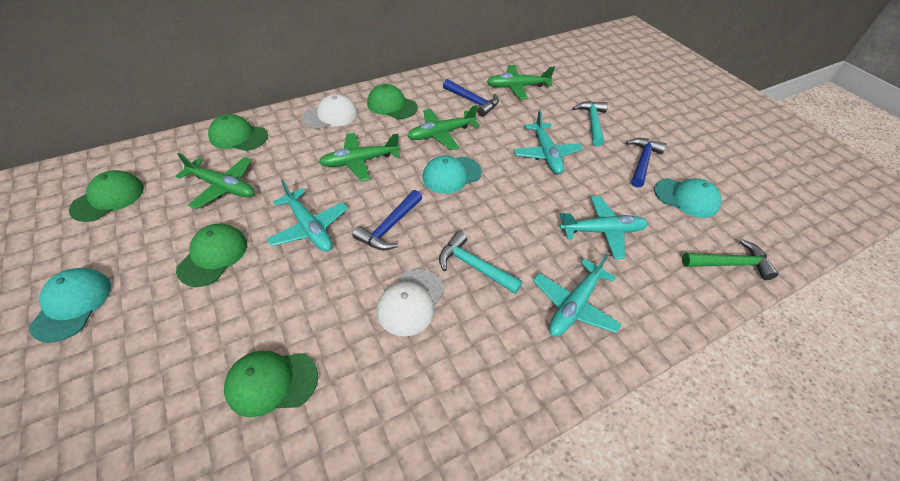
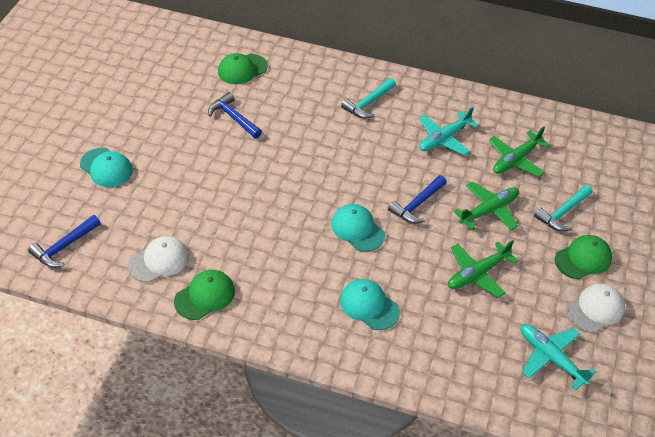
green cap: 5 -> 3
green hammer: 1 -> 0
green plane: 4 -> 3
turquoise plane: 4 -> 2

